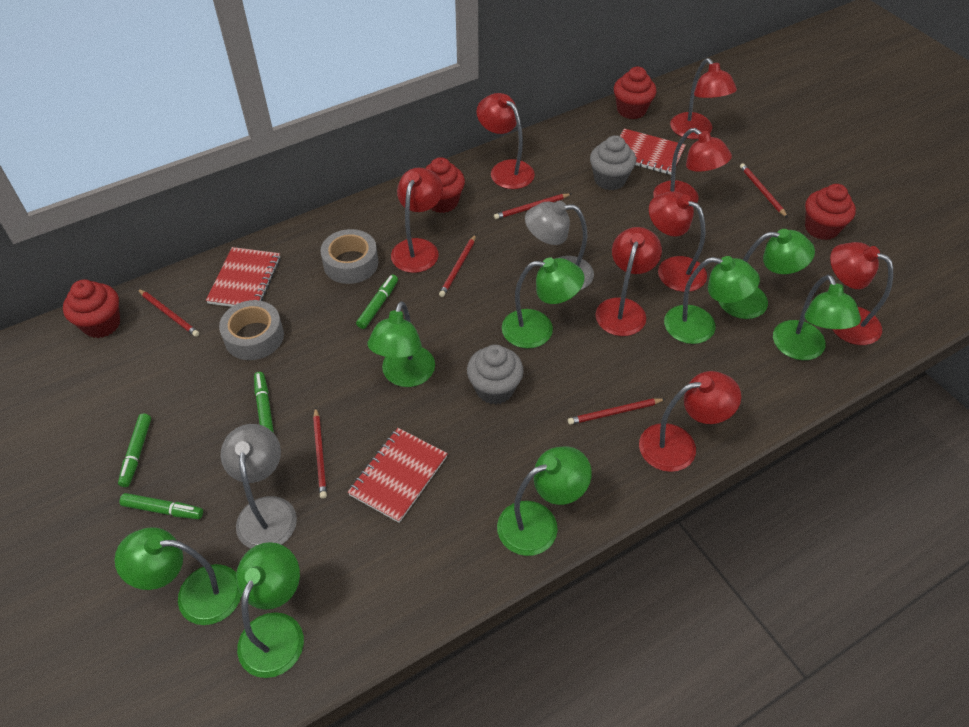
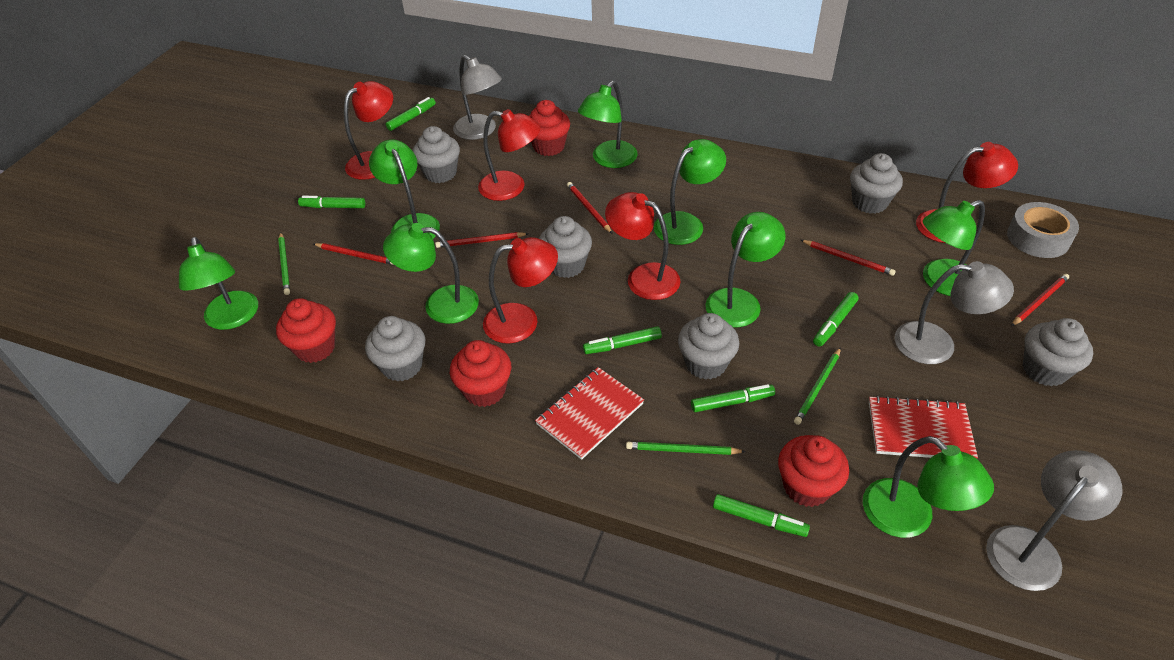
green marker: 4 -> 6
green pencil: 0 -> 3
grey cupcake: 2 -> 6
grey lamp: 2 -> 3
grey tape: 2 -> 1
red lamp: 8 -> 5
red notebook: 3 -> 2
red pencil: 6 -> 5

